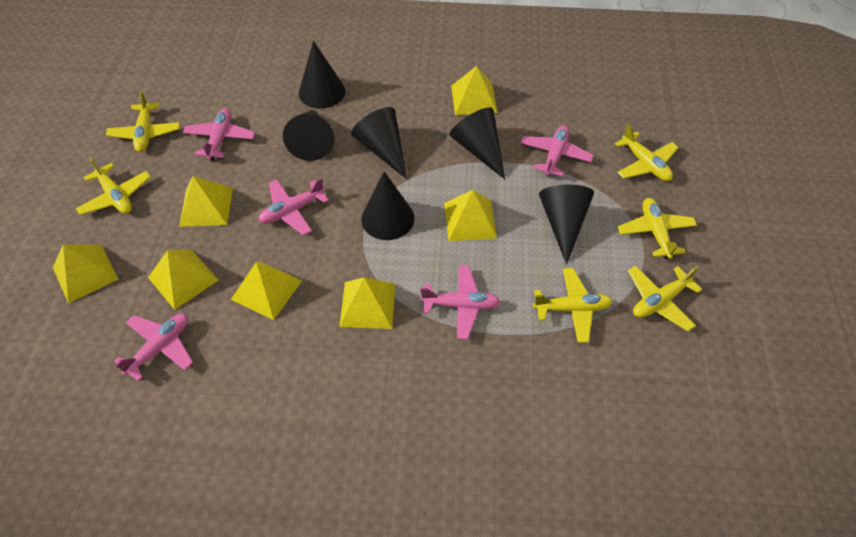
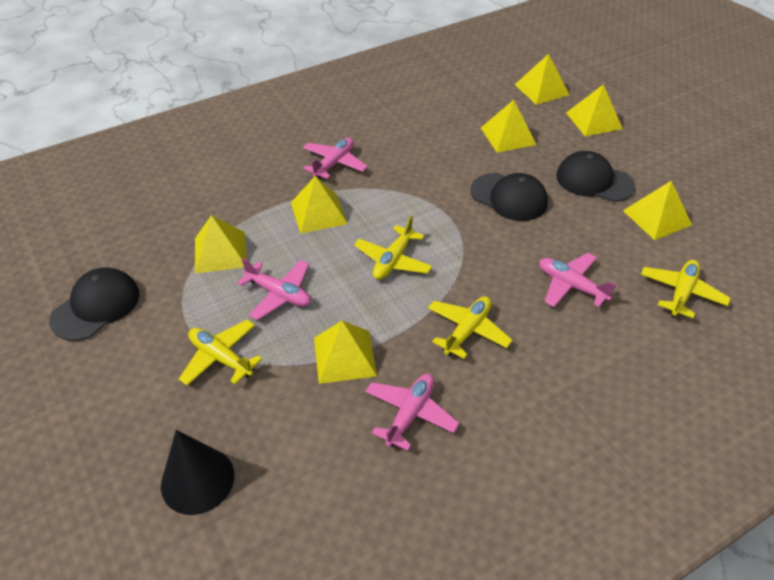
black cap: 0 -> 3
black cone: 6 -> 1
pink plane: 5 -> 4
yellow plane: 6 -> 4

